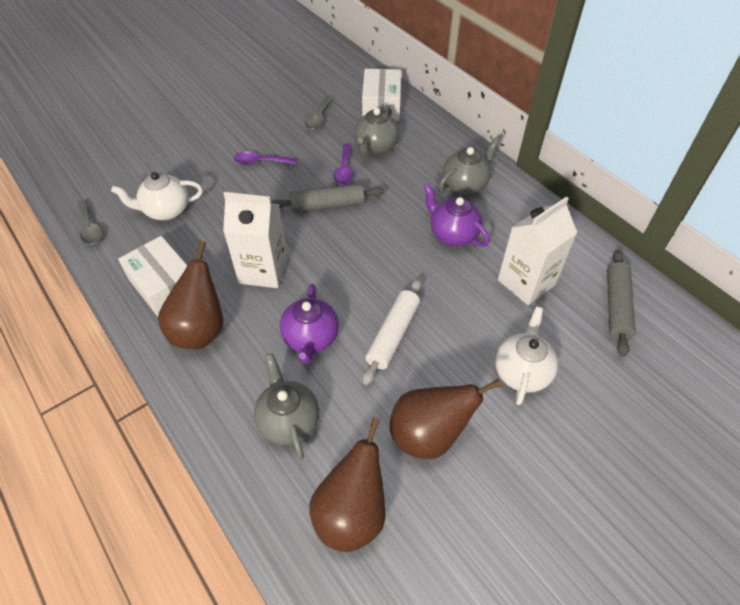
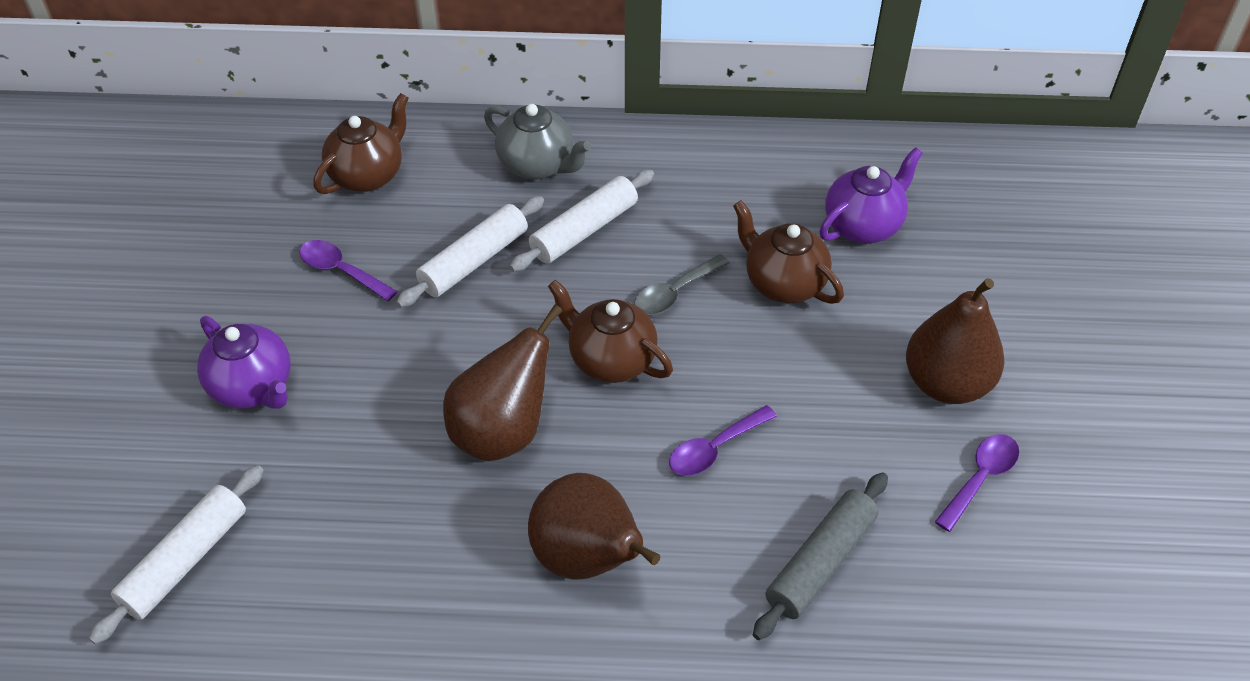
brown teapot: 0 -> 3
grey rolling pin: 2 -> 1
grey spoon: 2 -> 1
grey teapot: 3 -> 1
purple spoon: 2 -> 3
white box: 2 -> 0
white carton: 2 -> 0
white rolling pin: 1 -> 3
white teapot: 2 -> 0

